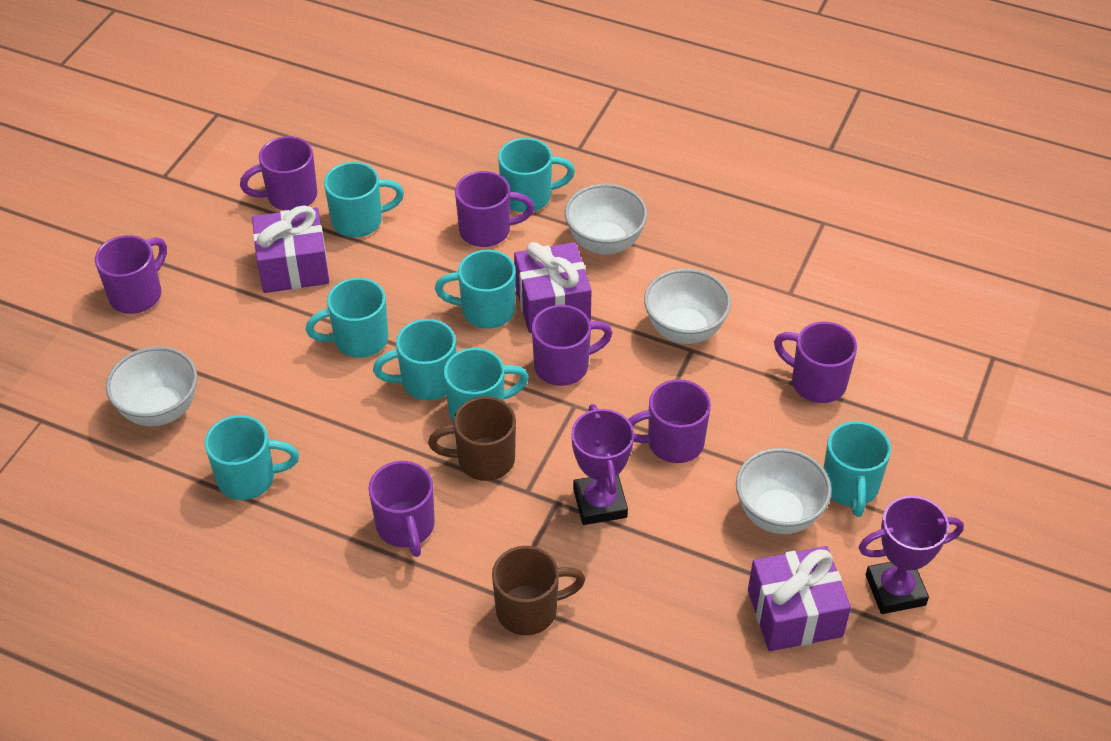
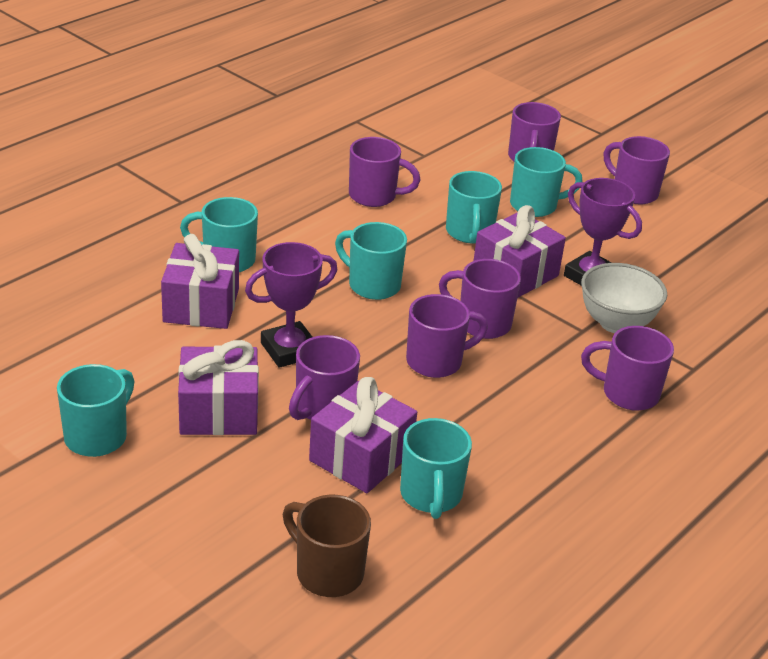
brown mug: 2 -> 1
purple gift: 3 -> 4
turquoise mug: 8 -> 6
white bowl: 4 -> 1

